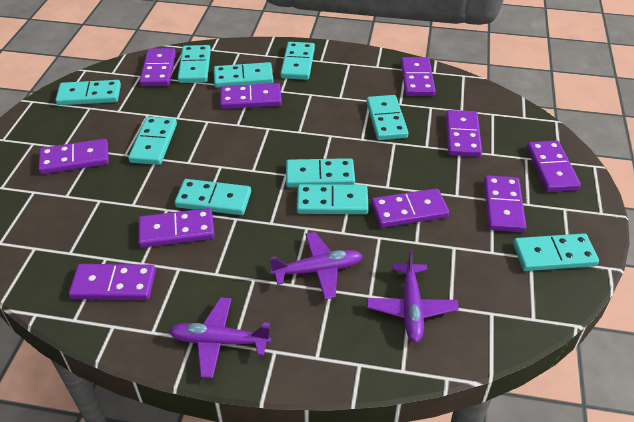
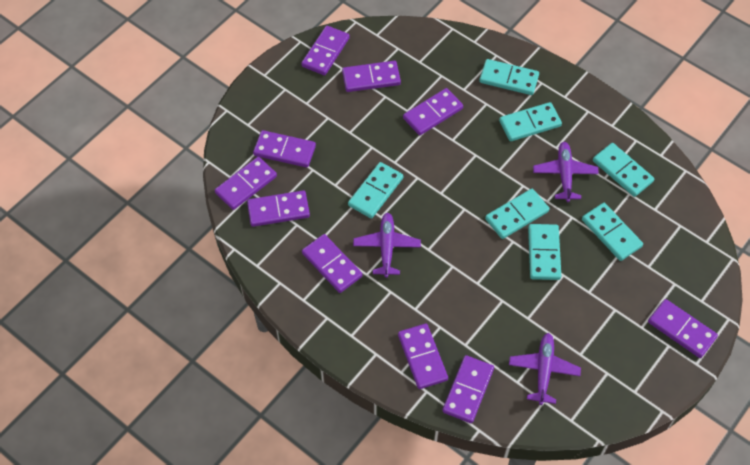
turquoise domino: 10 -> 7

